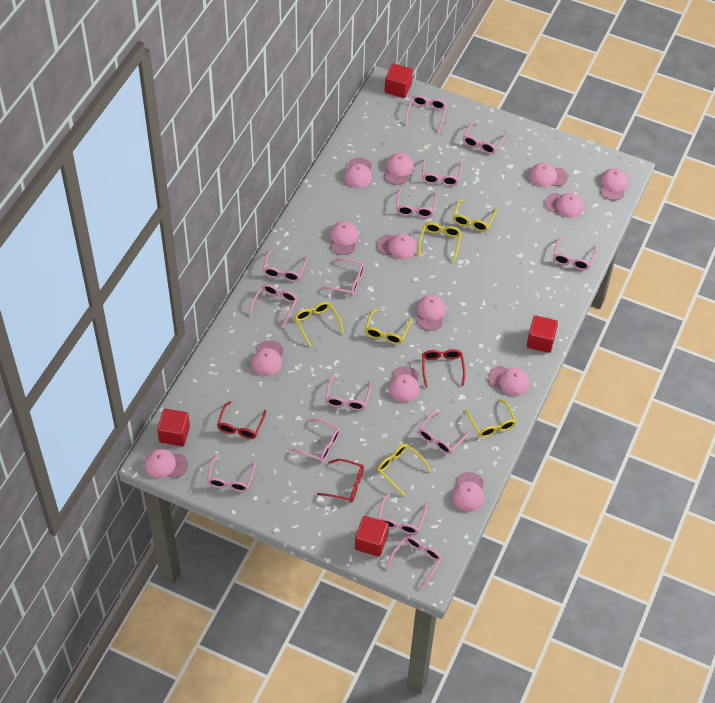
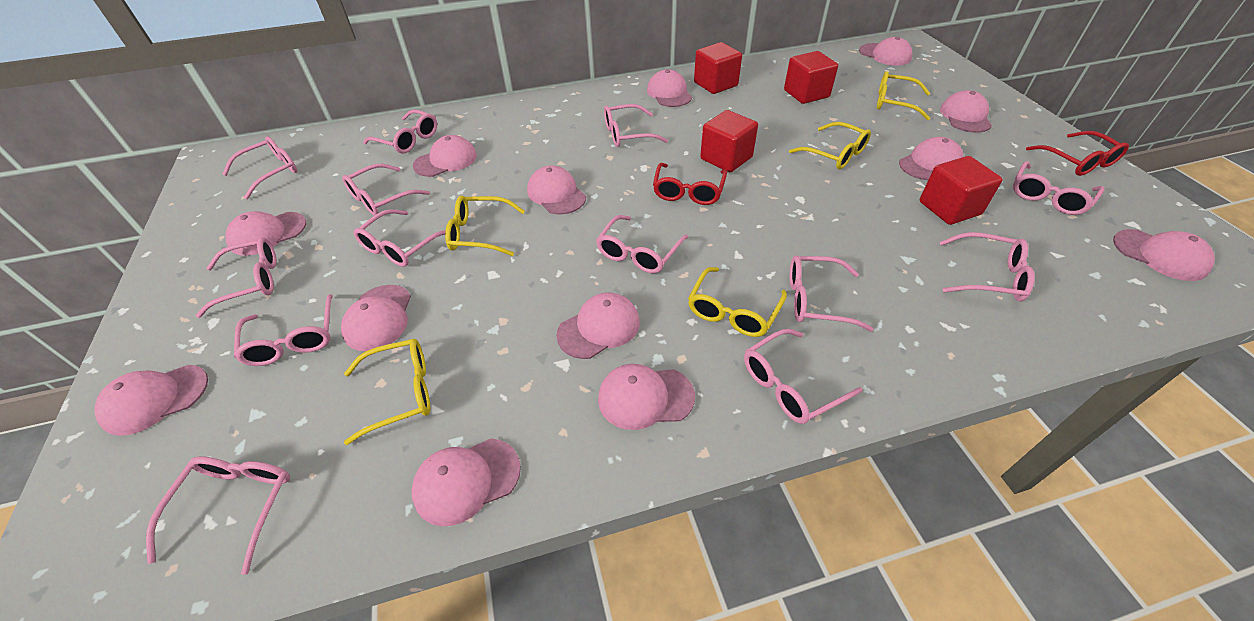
pink glasses: 14 -> 13
red glasses: 3 -> 2
yellow glasses: 6 -> 5

